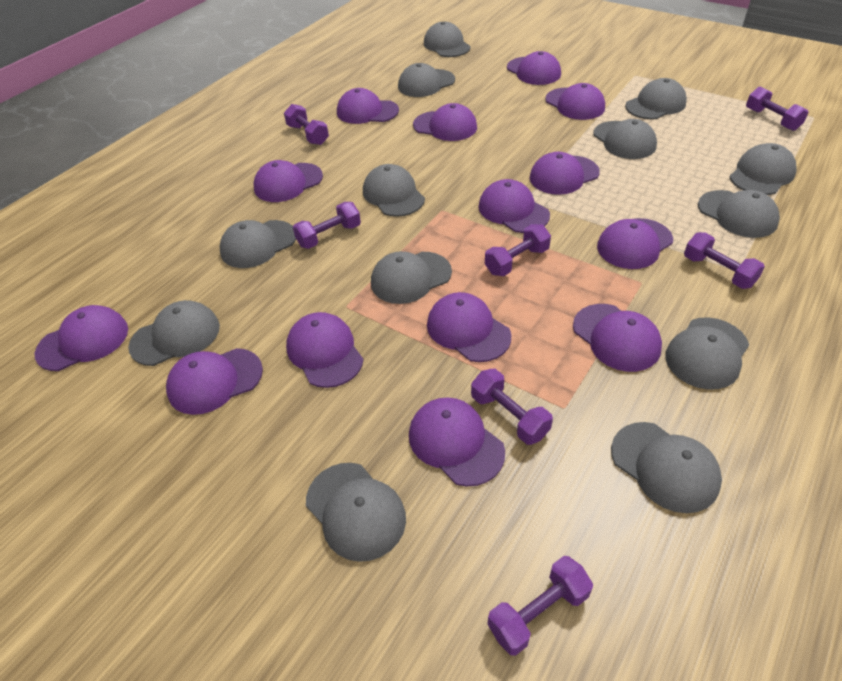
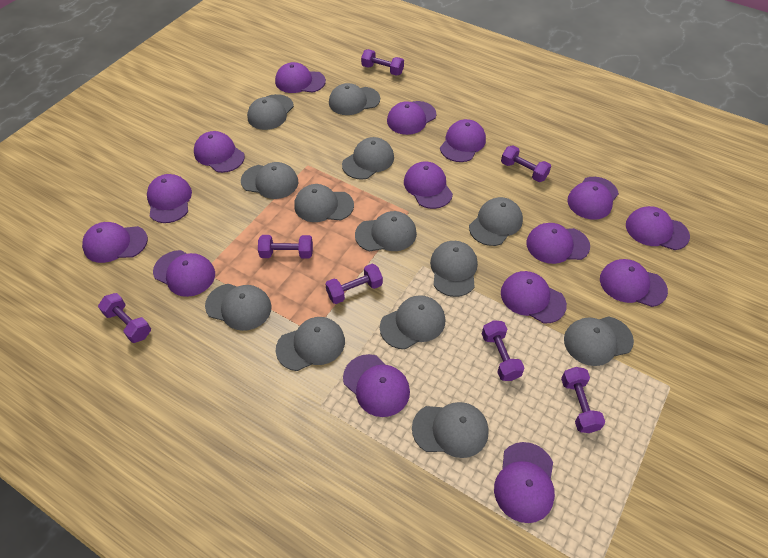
purple cap: 14 -> 15

